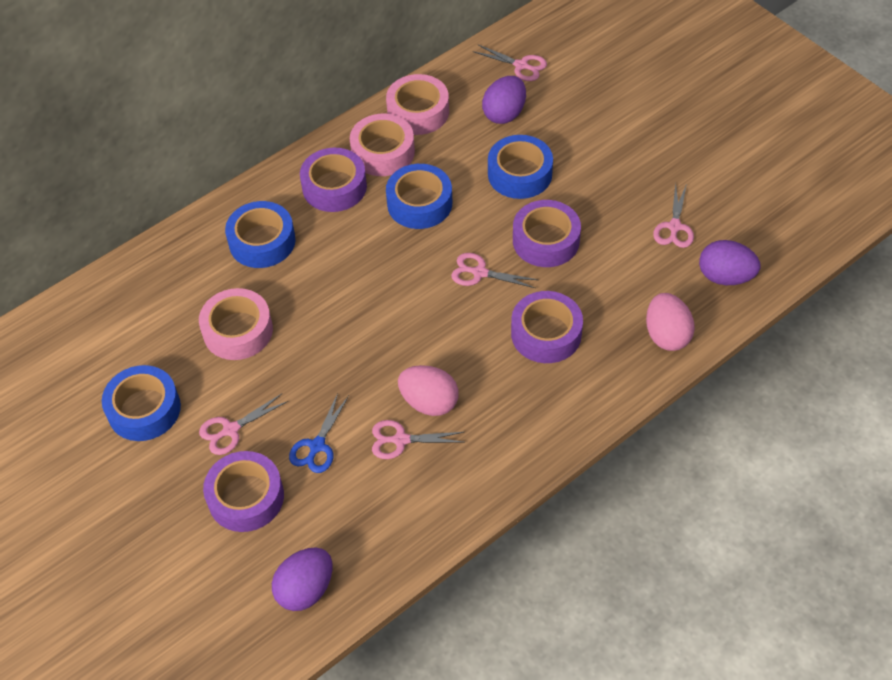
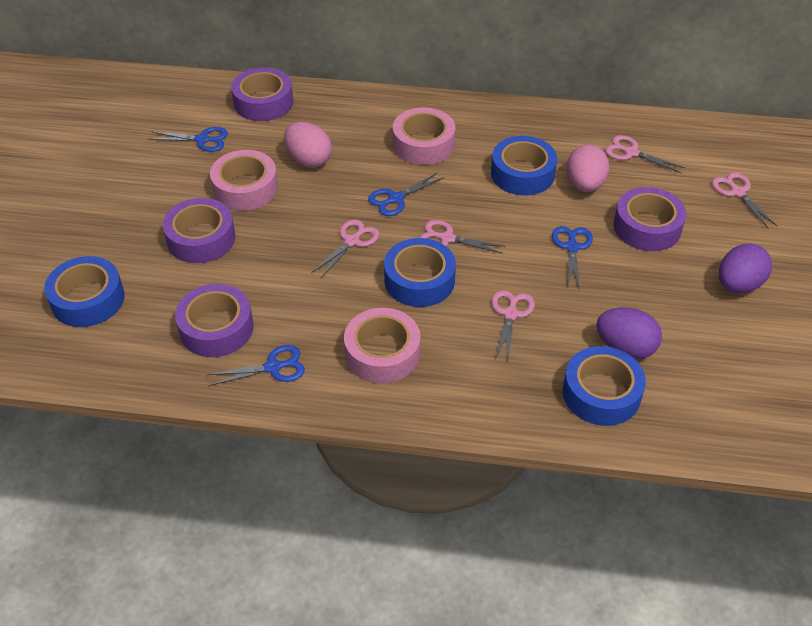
blue scissors: 1 -> 4
purple egg: 3 -> 2

